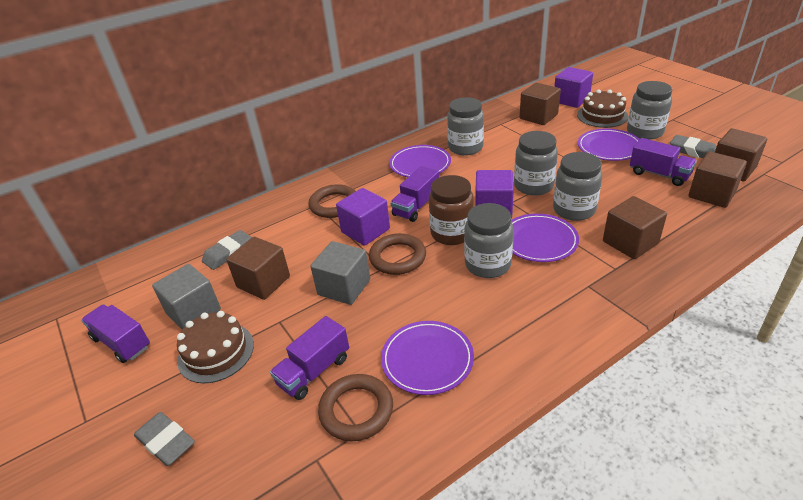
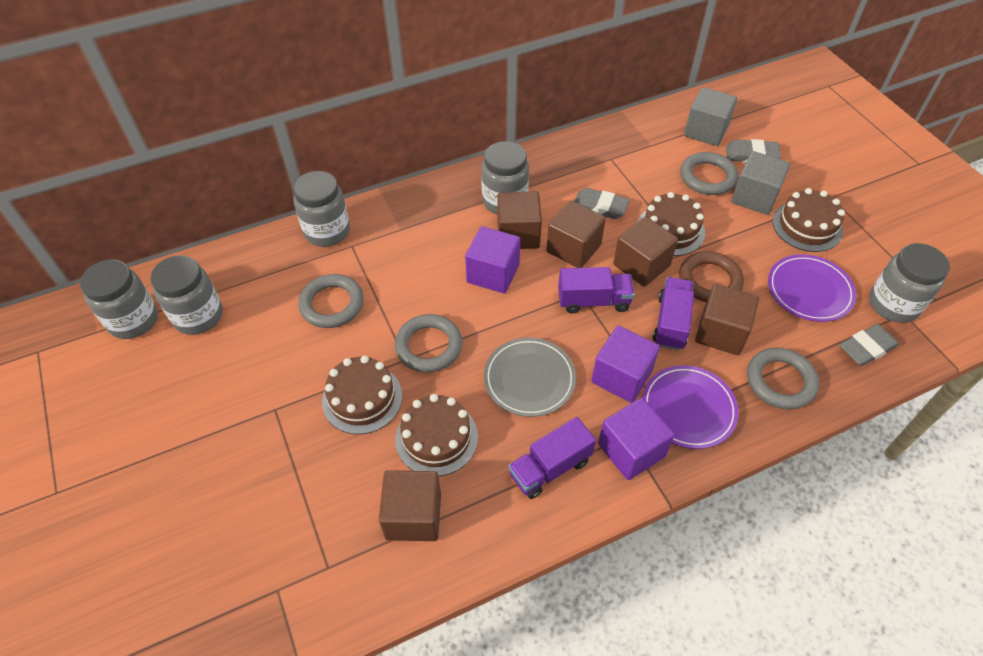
brown cake: 2 -> 4
brown jar: 1 -> 0
brown ring: 3 -> 1
grey plate: 0 -> 1
grey ring: 0 -> 4
purple plate: 4 -> 2
purple truck: 4 -> 3

